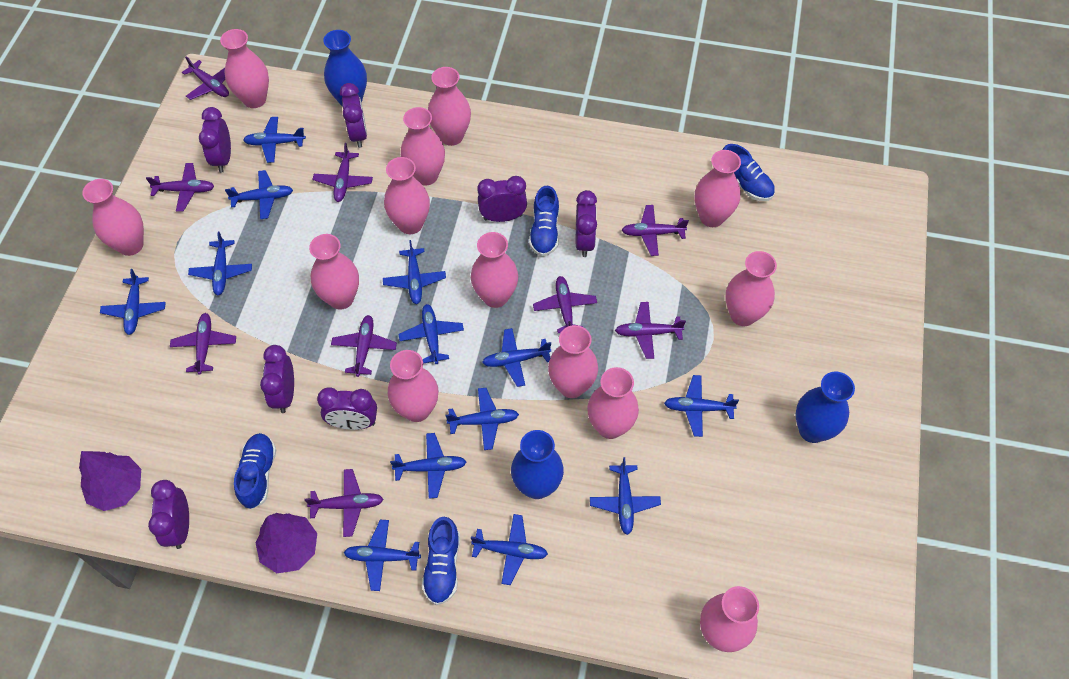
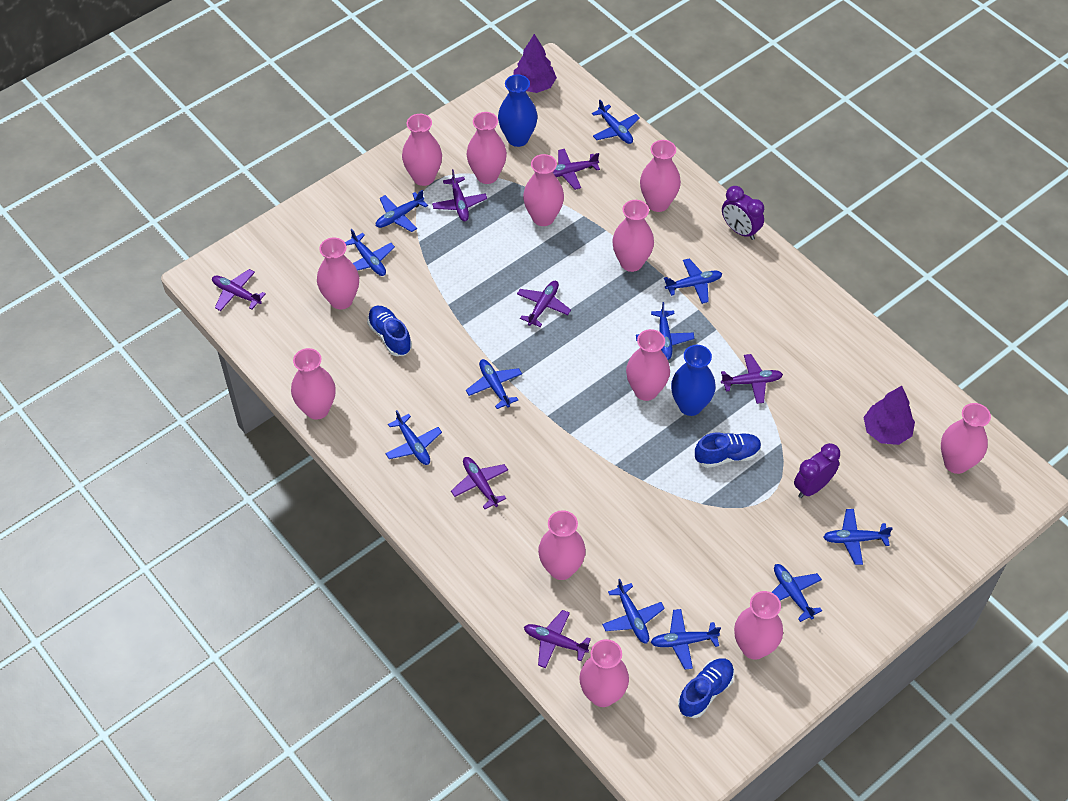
blue plane: 13 -> 11
blue shoe: 4 -> 3
blue vase: 3 -> 2
pink vase: 13 -> 12
purple clock: 7 -> 2
purple plane: 9 -> 7

